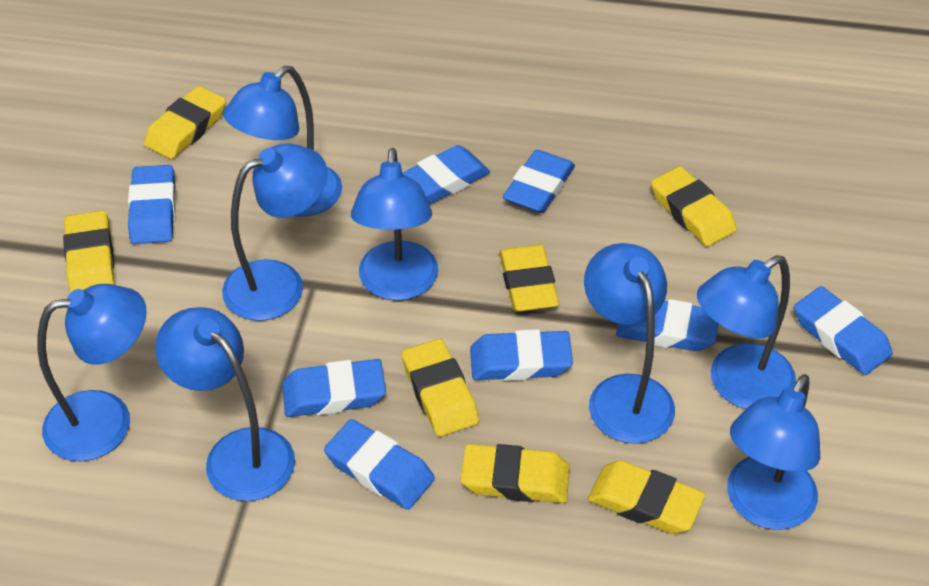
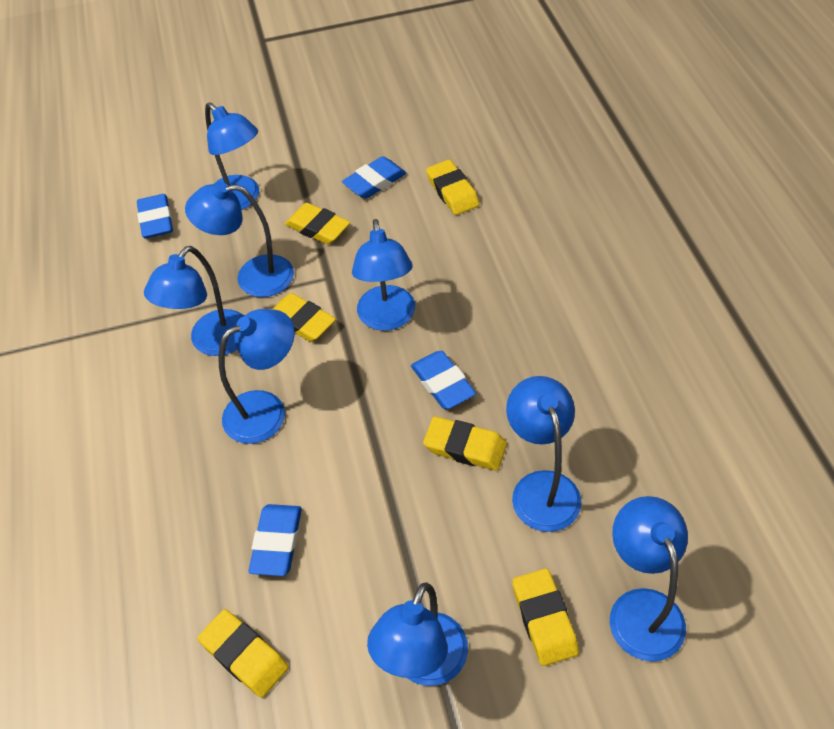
blue eraser: 8 -> 4
yellow eraser: 7 -> 6

